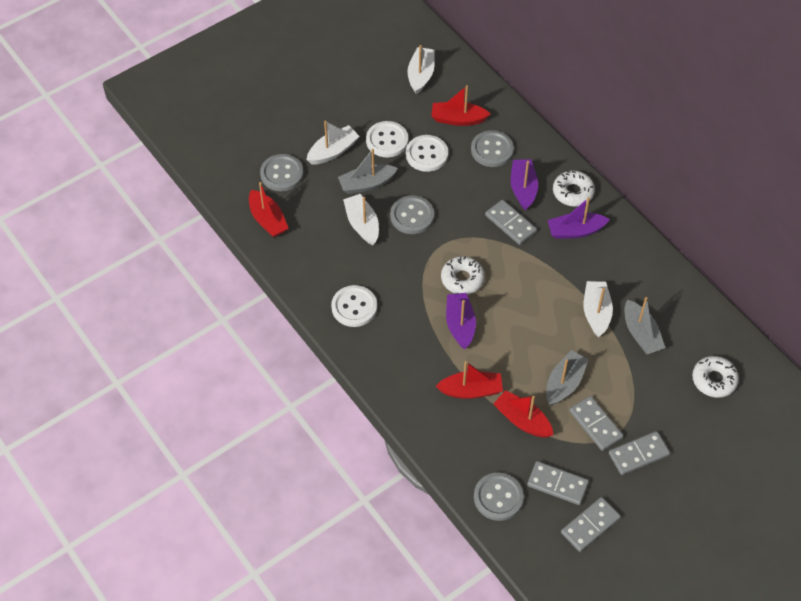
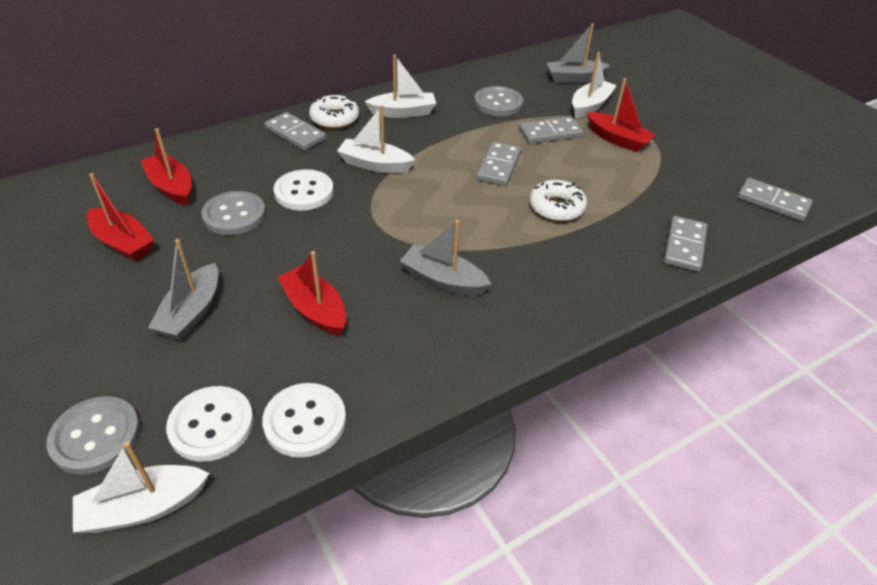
grey button: 4 -> 3
purple boat: 3 -> 0
white donut: 3 -> 2

